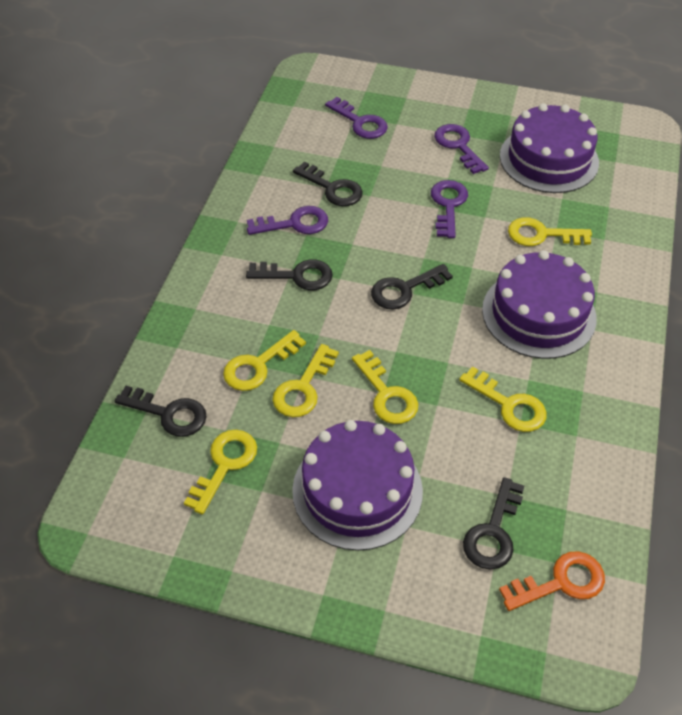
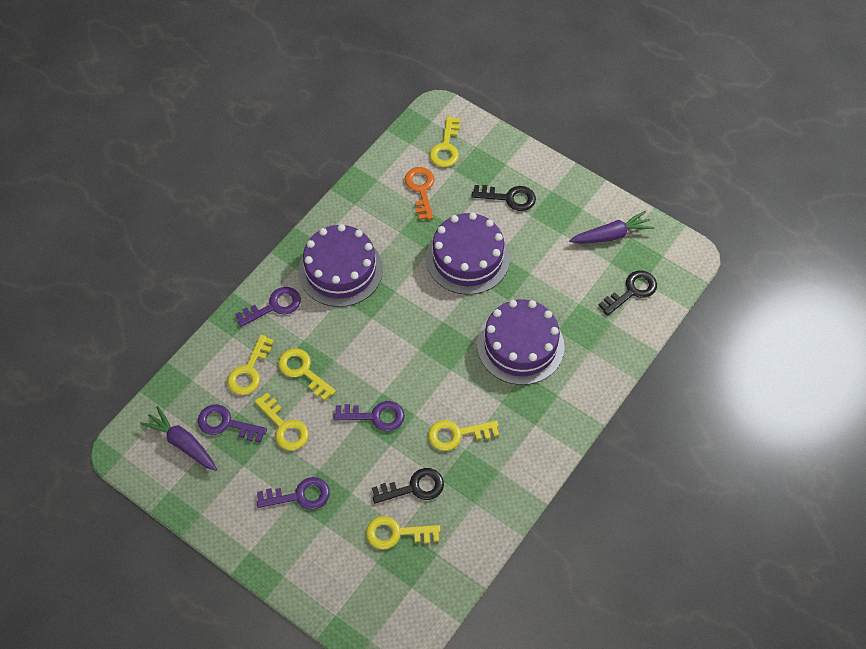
black key: 5 -> 3
purple carrot: 0 -> 2

